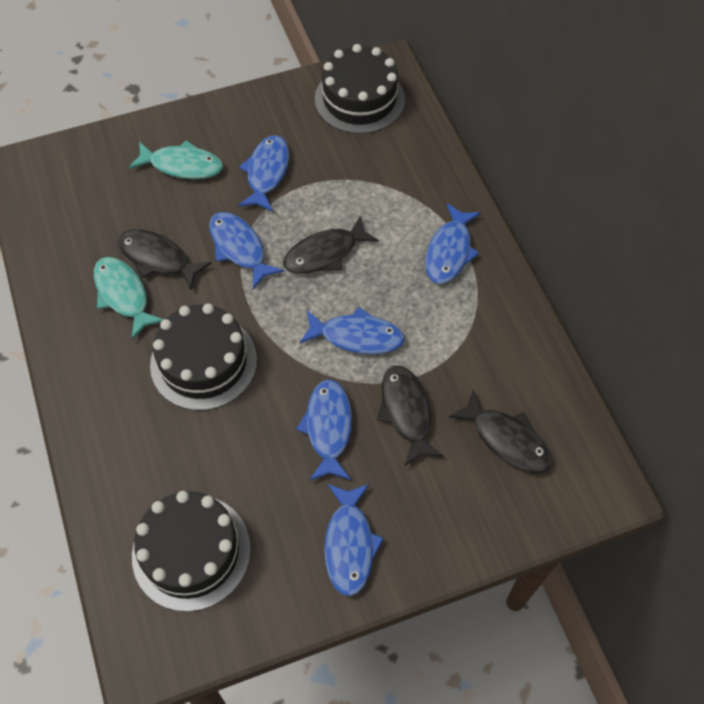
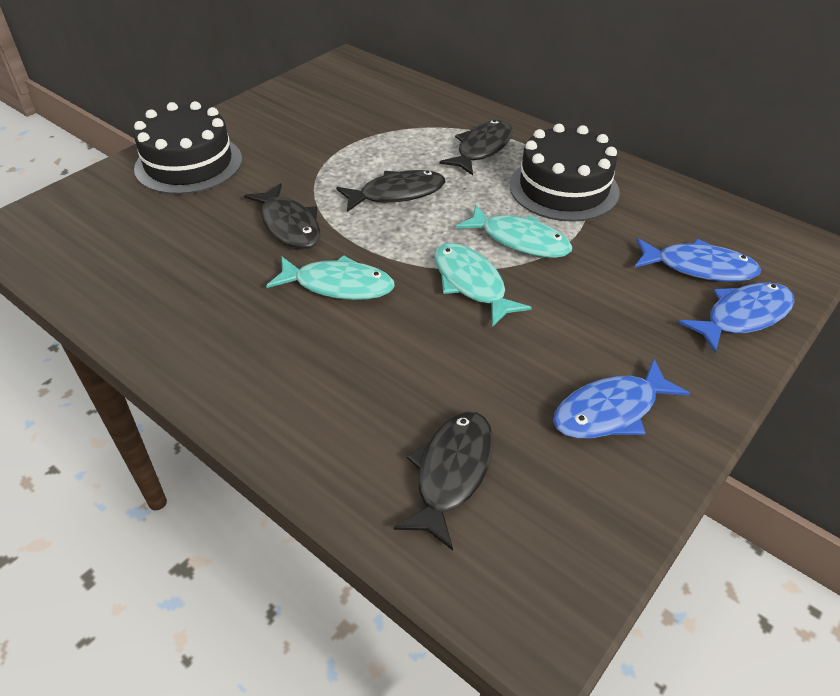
black cake: 3 -> 2
blue fish: 6 -> 3
turquoise fish: 2 -> 3

